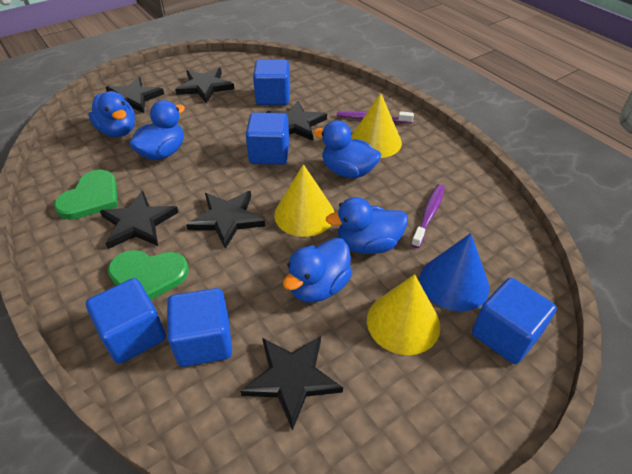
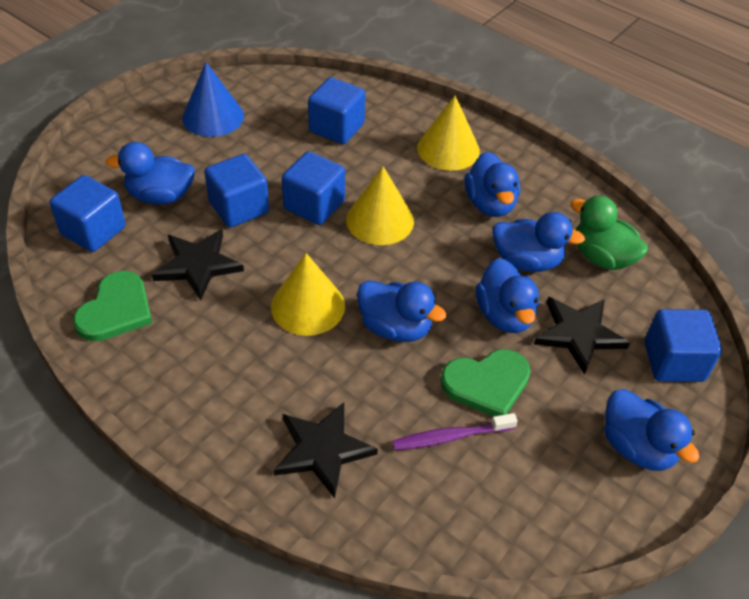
black star: 6 -> 3
blue duck: 5 -> 6
green duck: 0 -> 1
purple toothbrush: 2 -> 1

